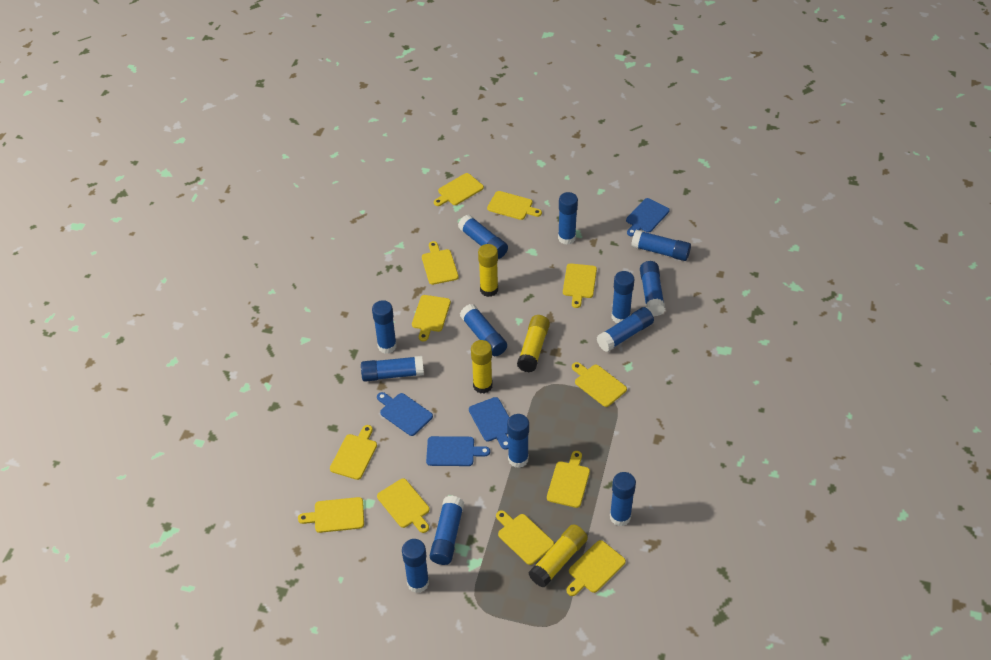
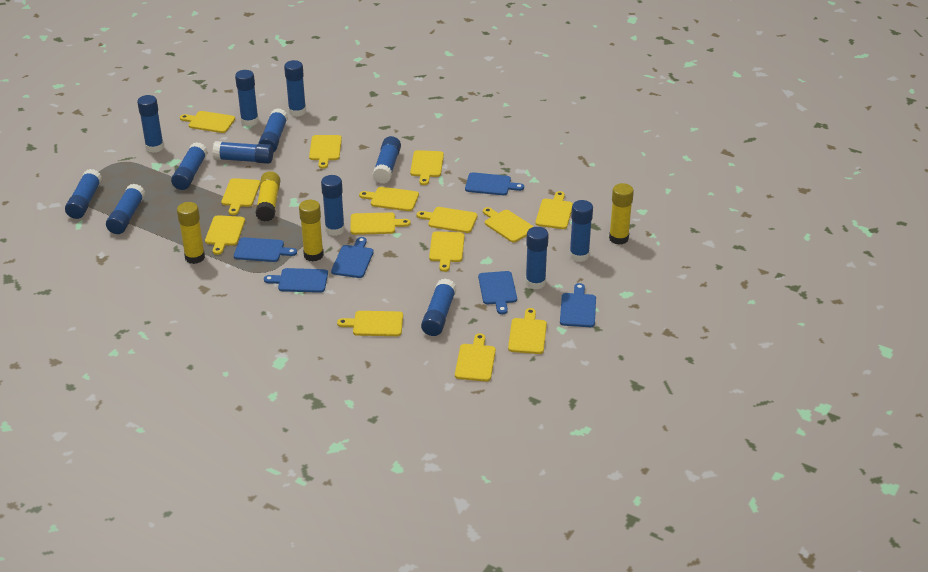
blue cutting board: 4 -> 6
yellow cutting board: 12 -> 14

